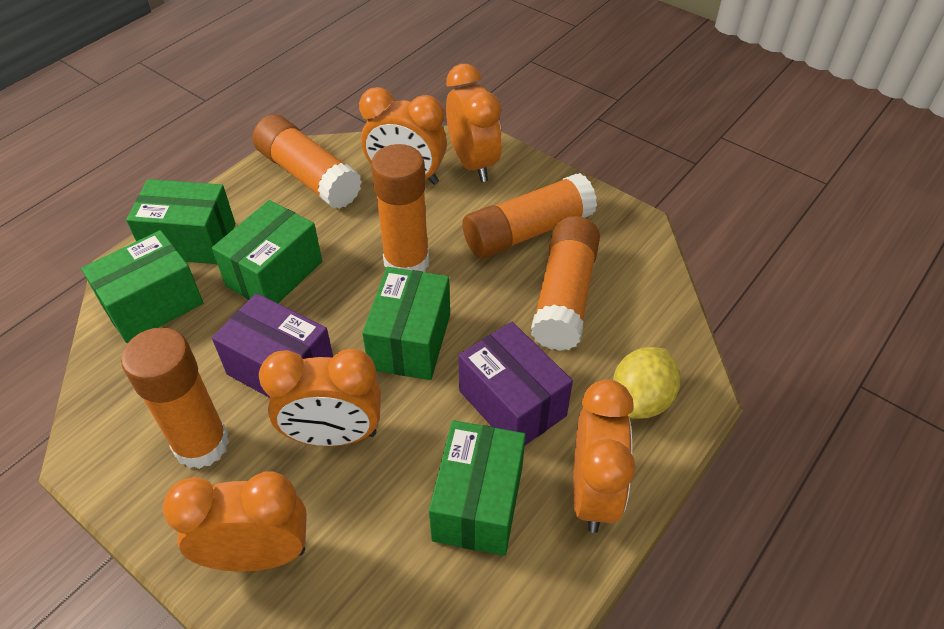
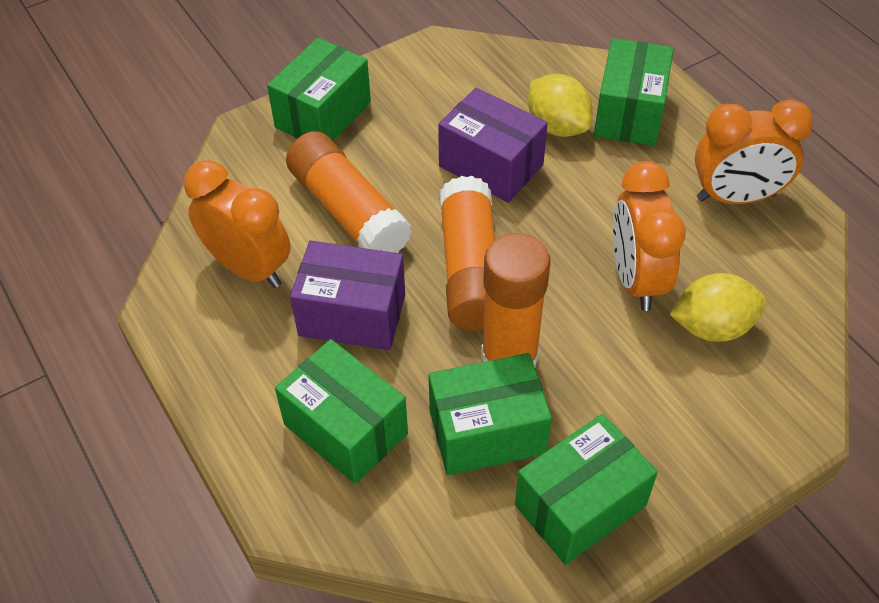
orange clock: 5 -> 3
orange glue stick: 5 -> 3
yellow lemon: 1 -> 2

